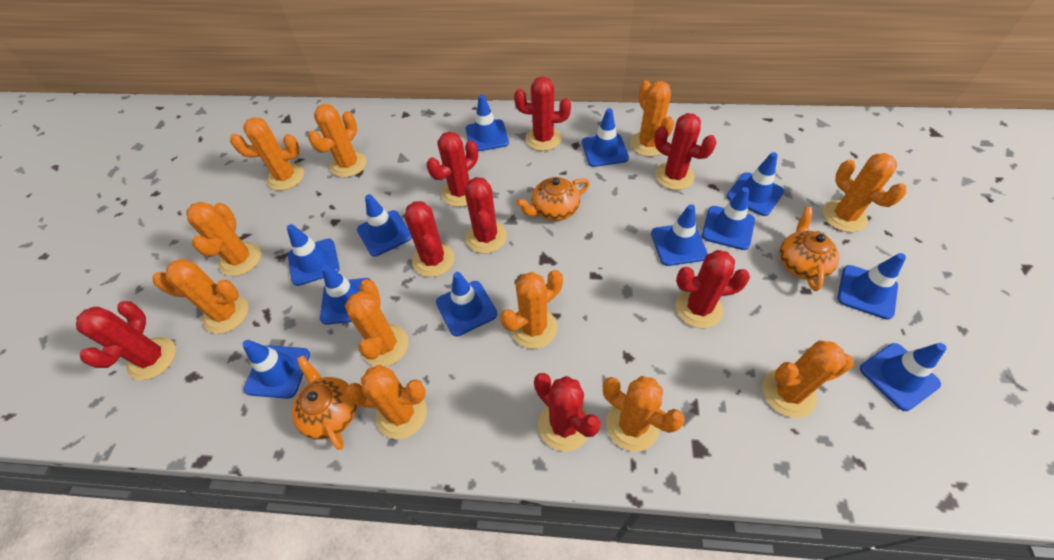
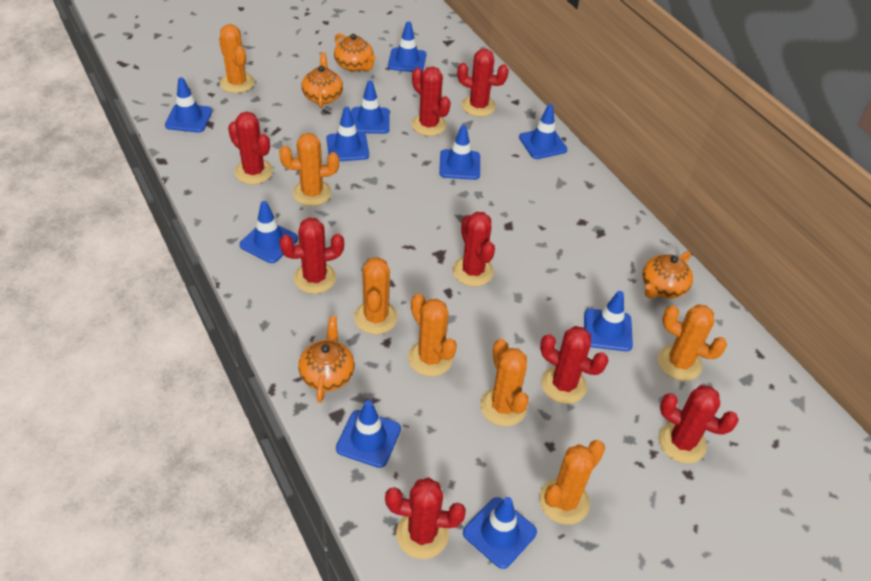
blue traffic cone: 12 -> 10
orange cactus: 11 -> 7
orange teapot: 3 -> 4

